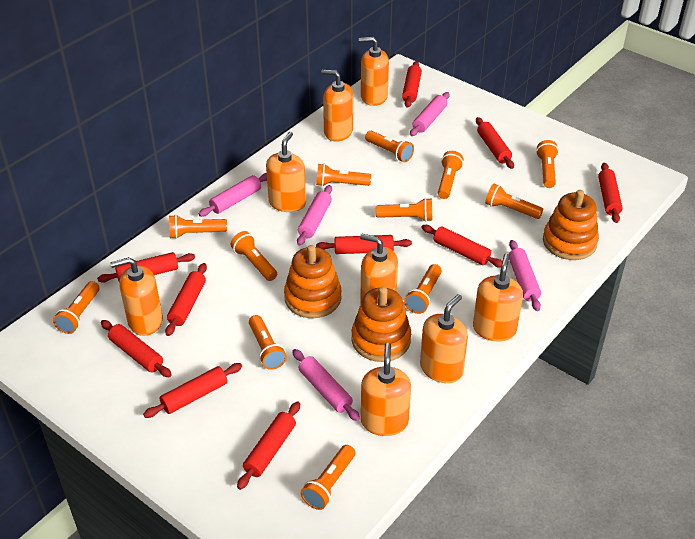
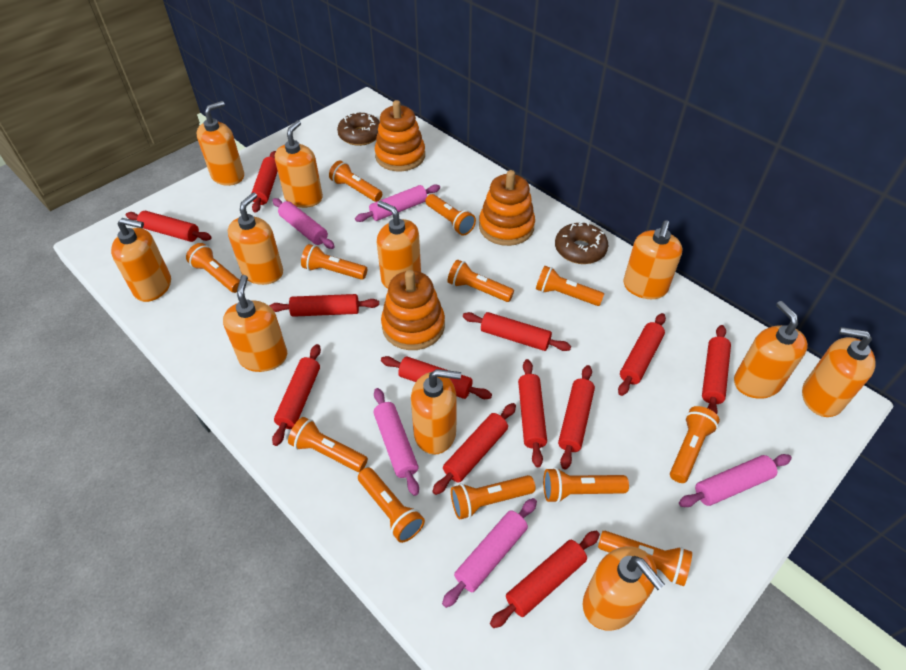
brown donut: 0 -> 2
orange soap dispenser: 8 -> 11
red rolling pin: 10 -> 12

